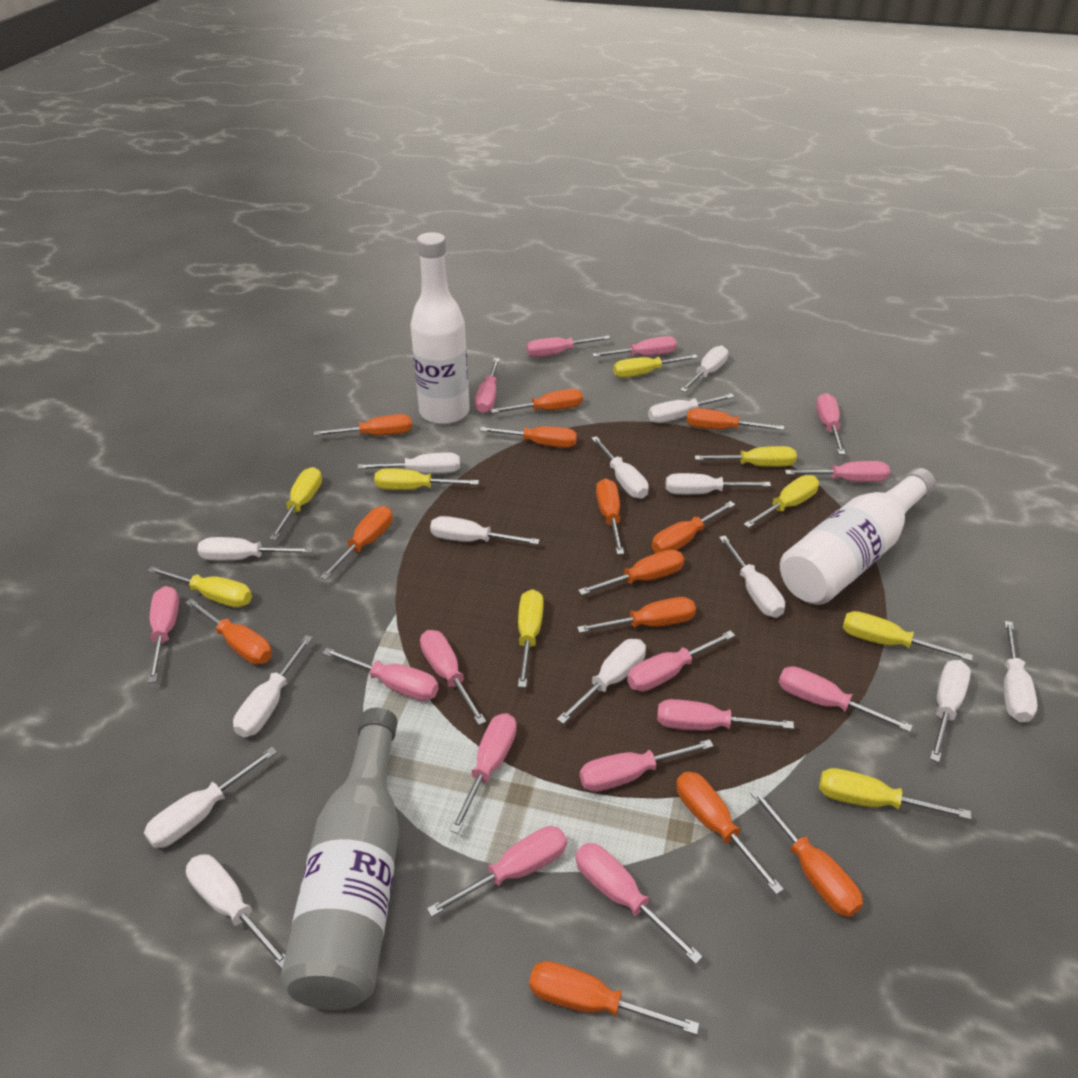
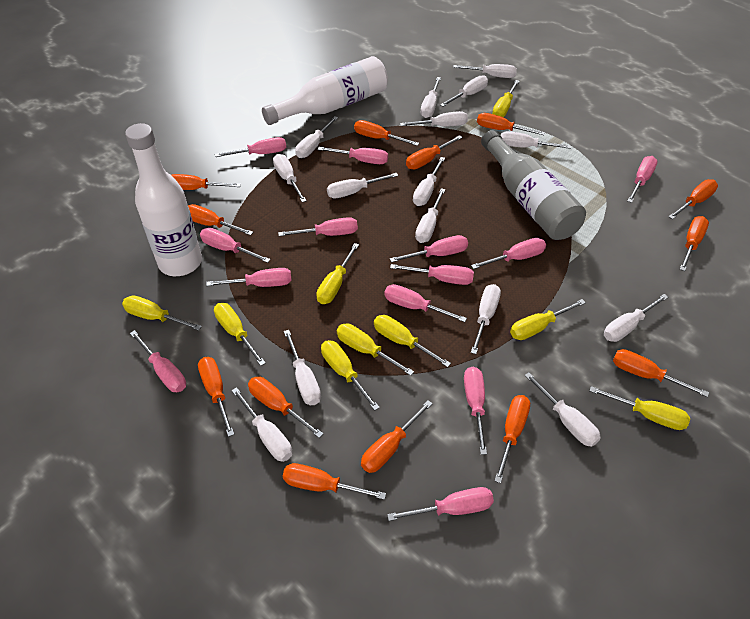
pink screwdriver: 15 -> 13
white screwdriver: 14 -> 15

